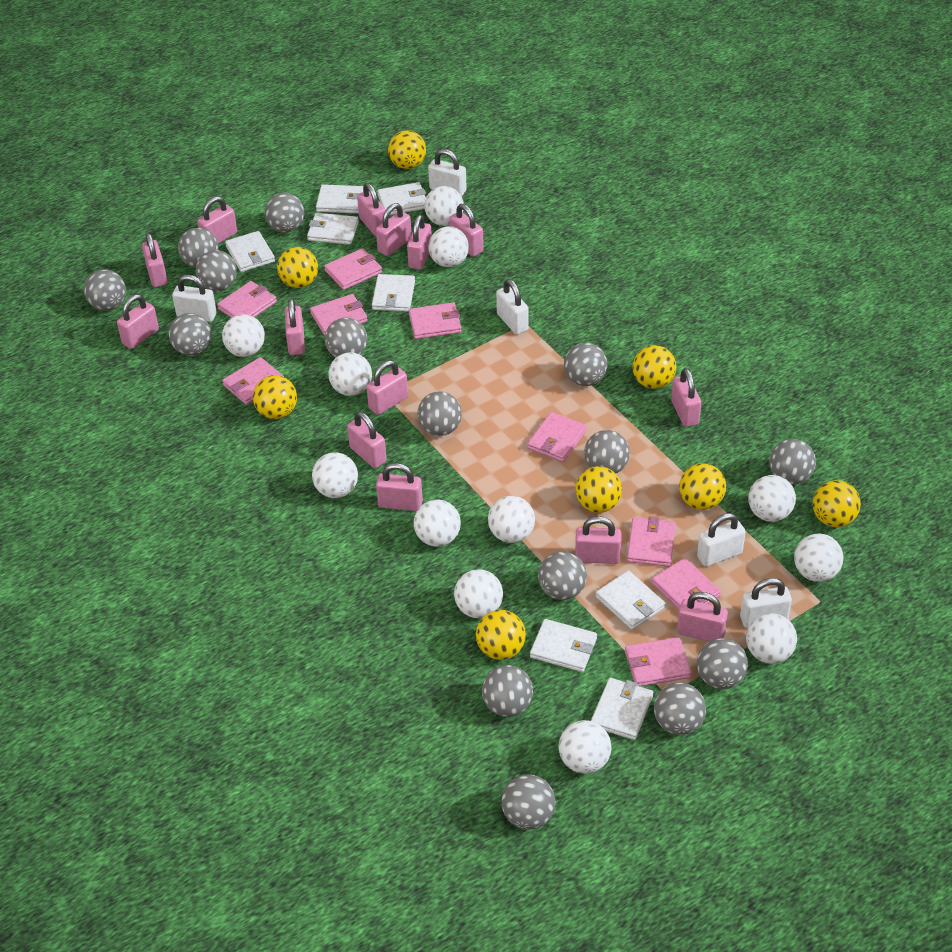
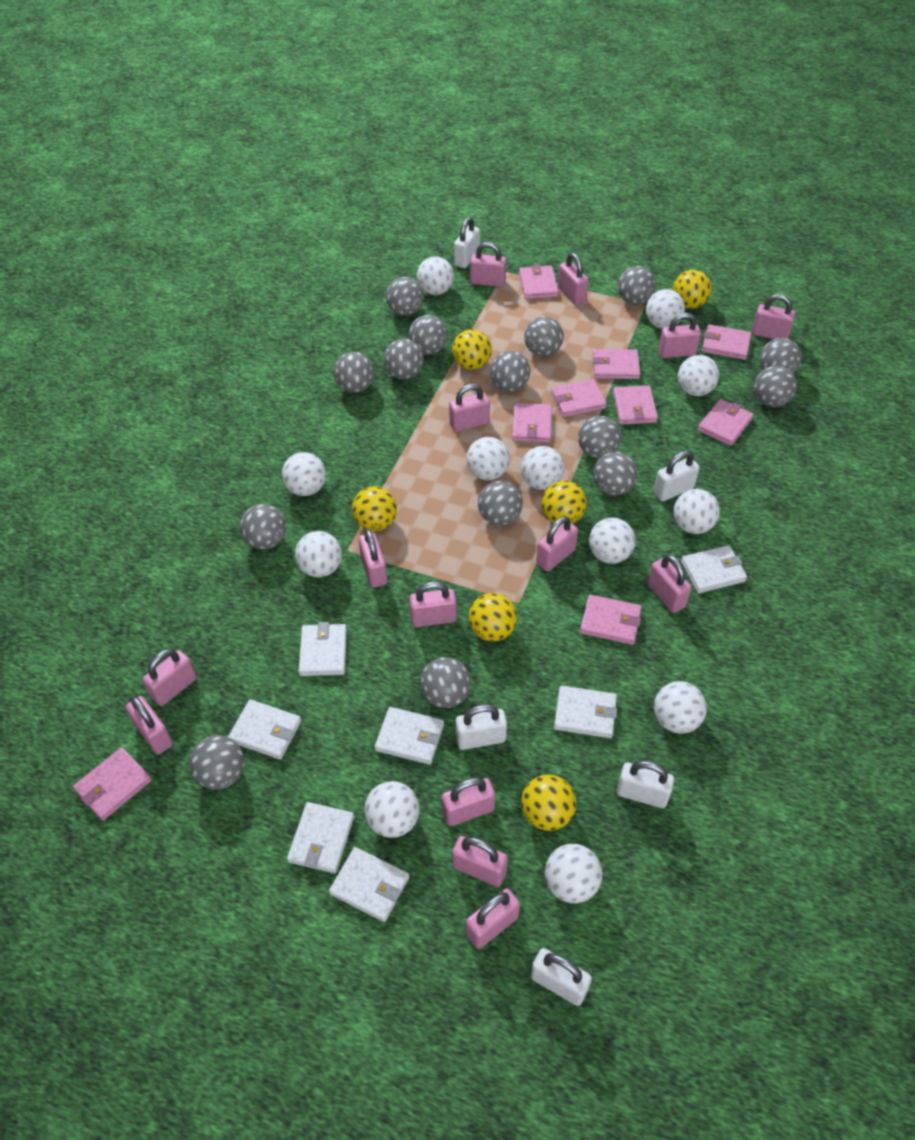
white wallet: 8 -> 7
yellow ball: 8 -> 6

